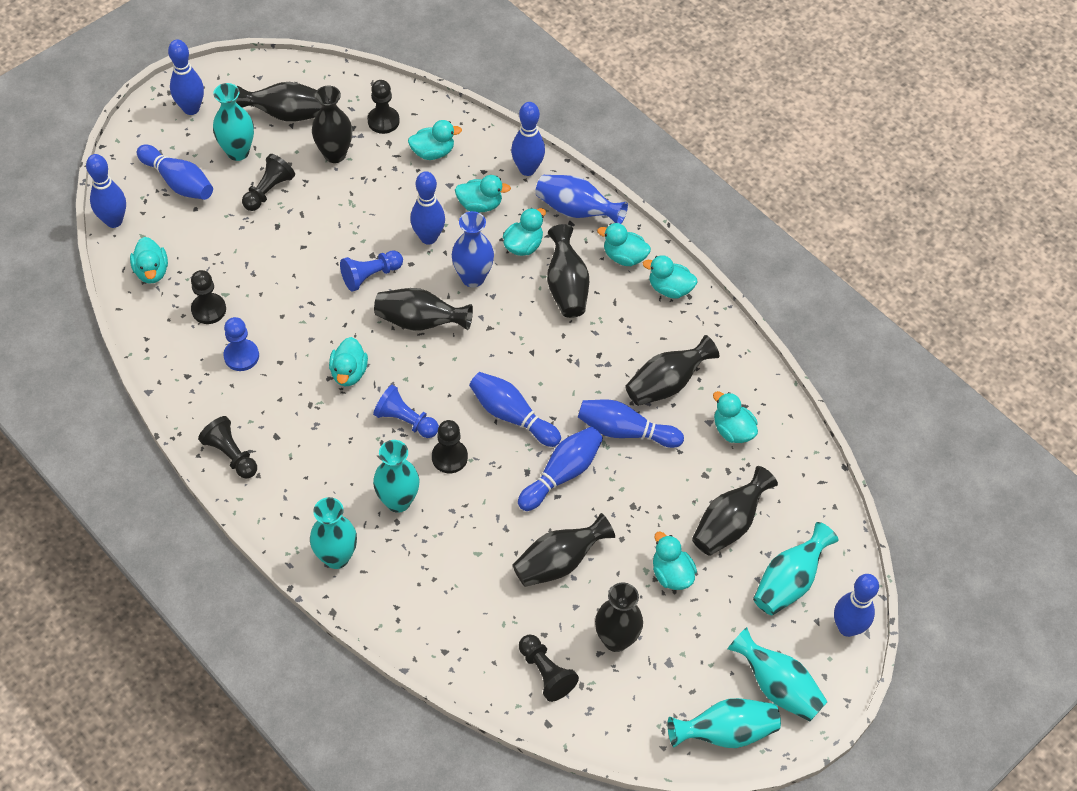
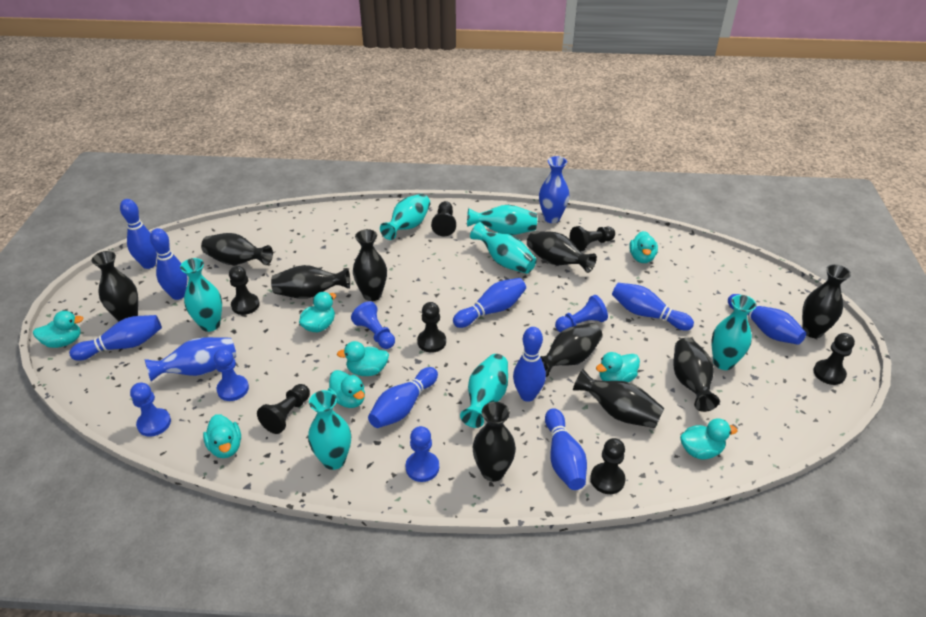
black pawn: 6 -> 7
black vase: 8 -> 10
blue pawn: 3 -> 5
turquoise duck: 9 -> 8
turquoise vase: 6 -> 7

